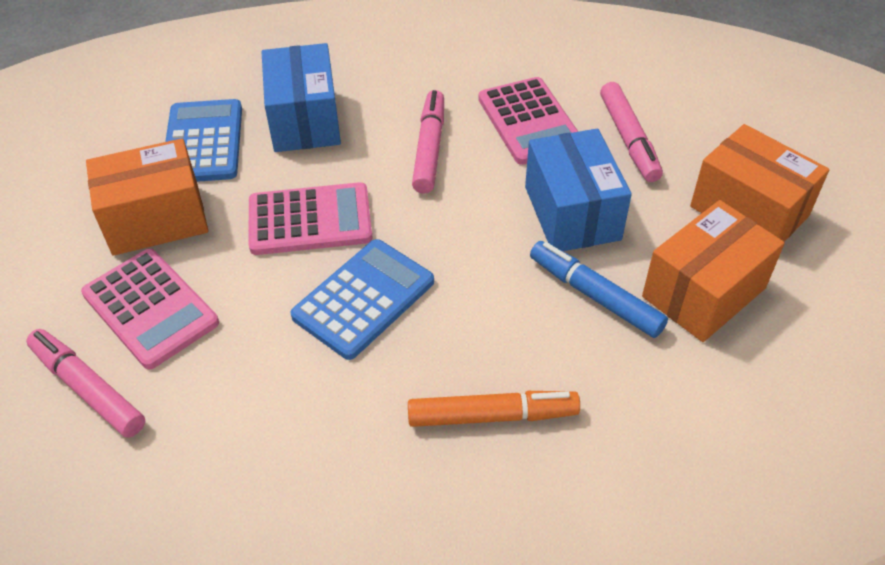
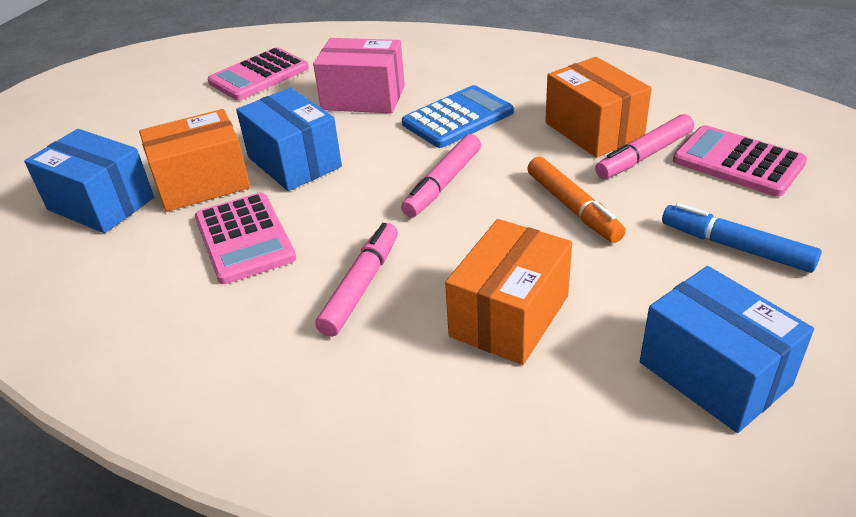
blue box: 2 -> 3
blue calculator: 2 -> 1
pink box: 0 -> 1

